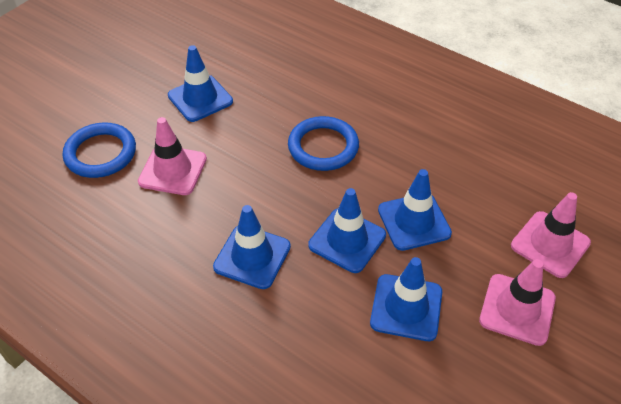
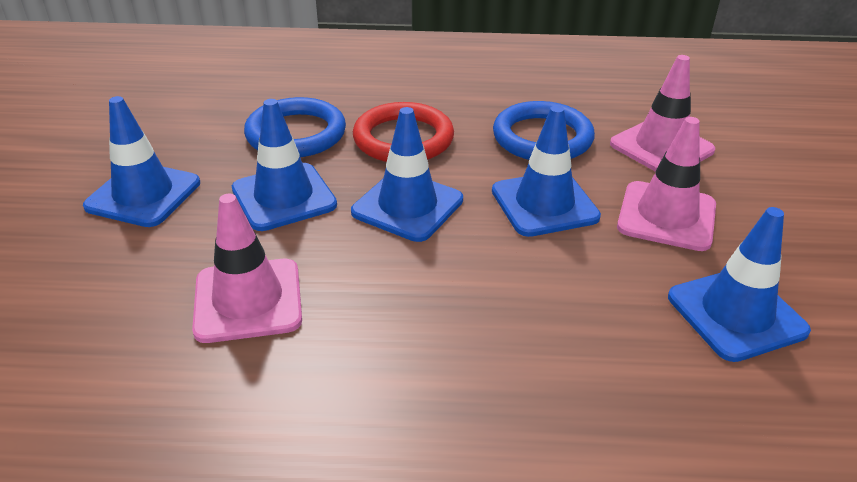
red ring: 0 -> 1

